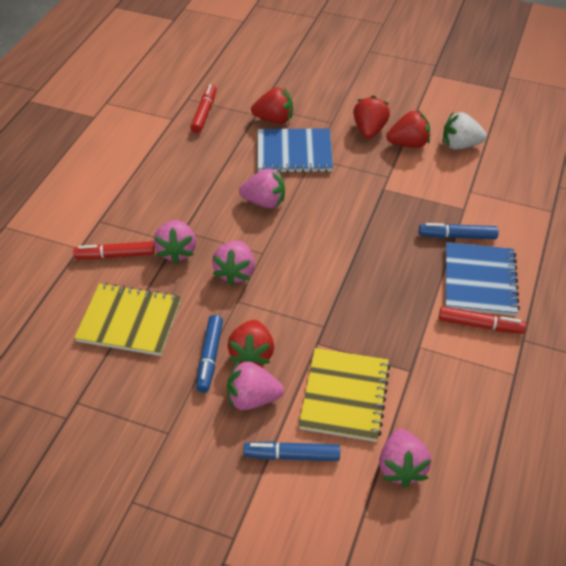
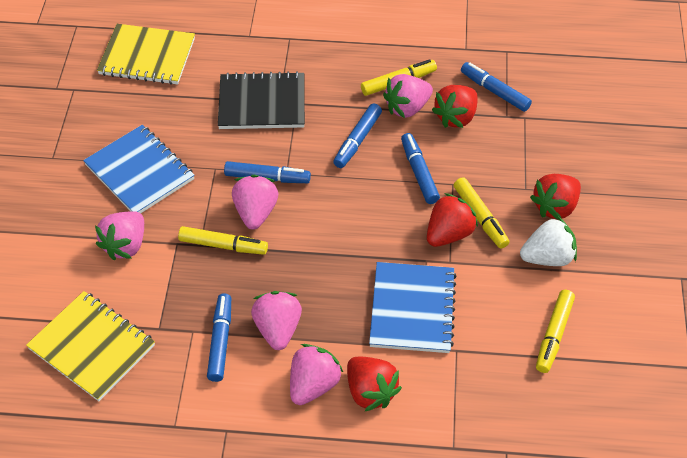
black notebook: 0 -> 1
blue marker: 3 -> 5
red marker: 3 -> 0
yellow marker: 0 -> 4

